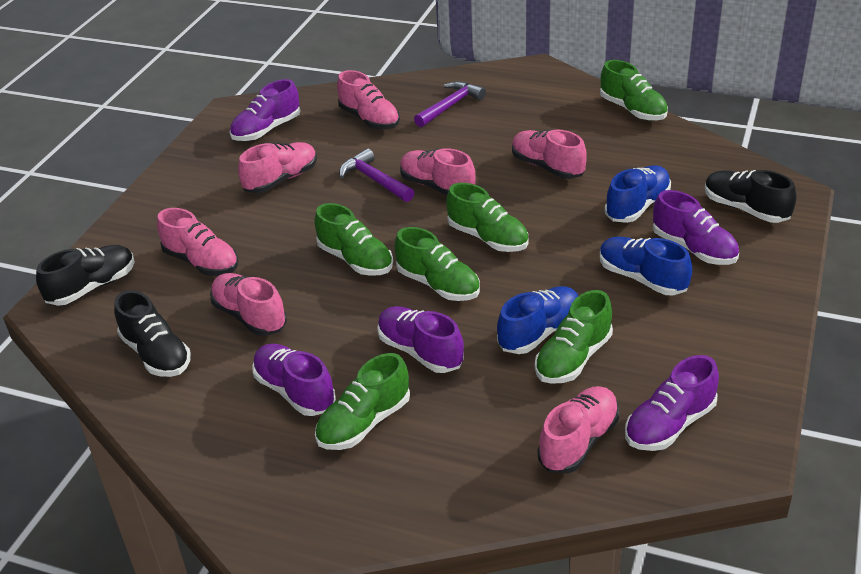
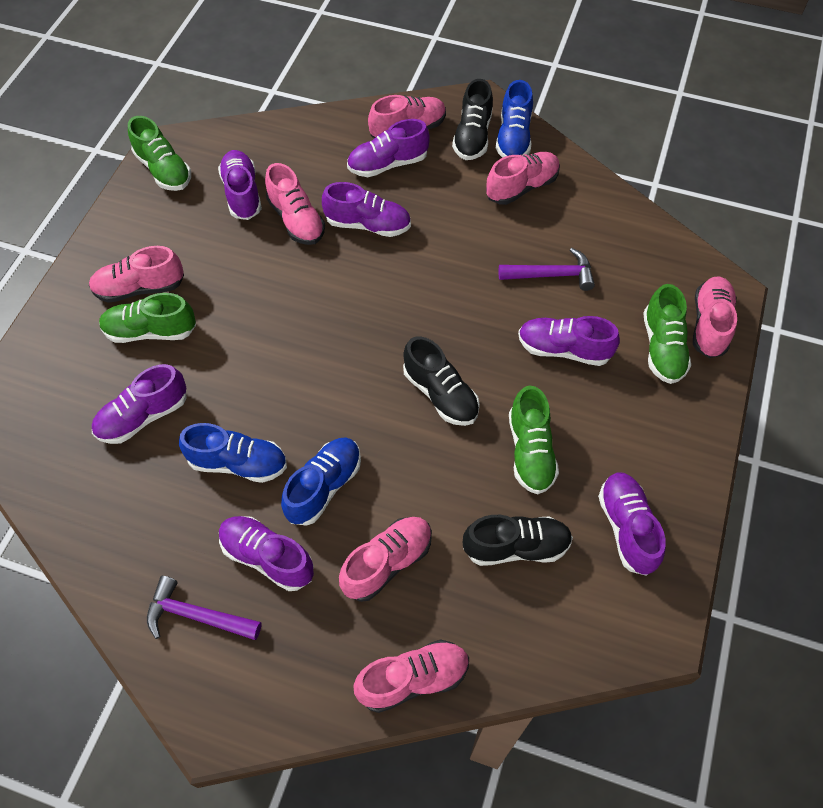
green shoe: 6 -> 4
purple shoe: 5 -> 7

